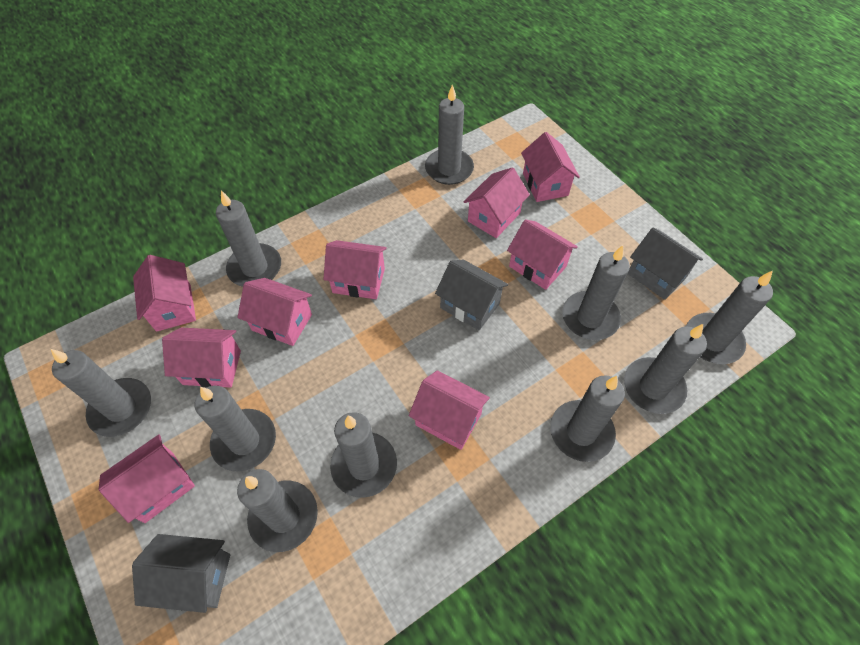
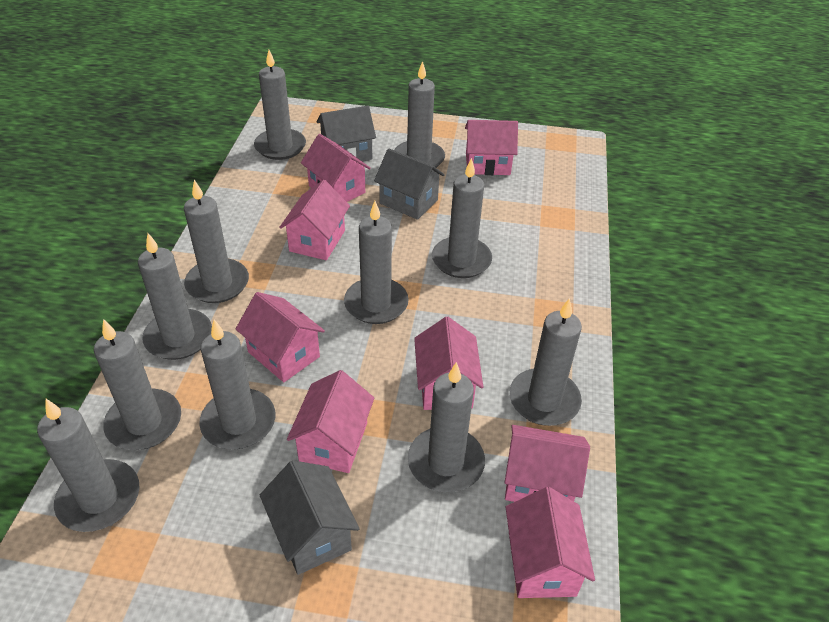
grey candle: 10 -> 11
pink house: 9 -> 8

